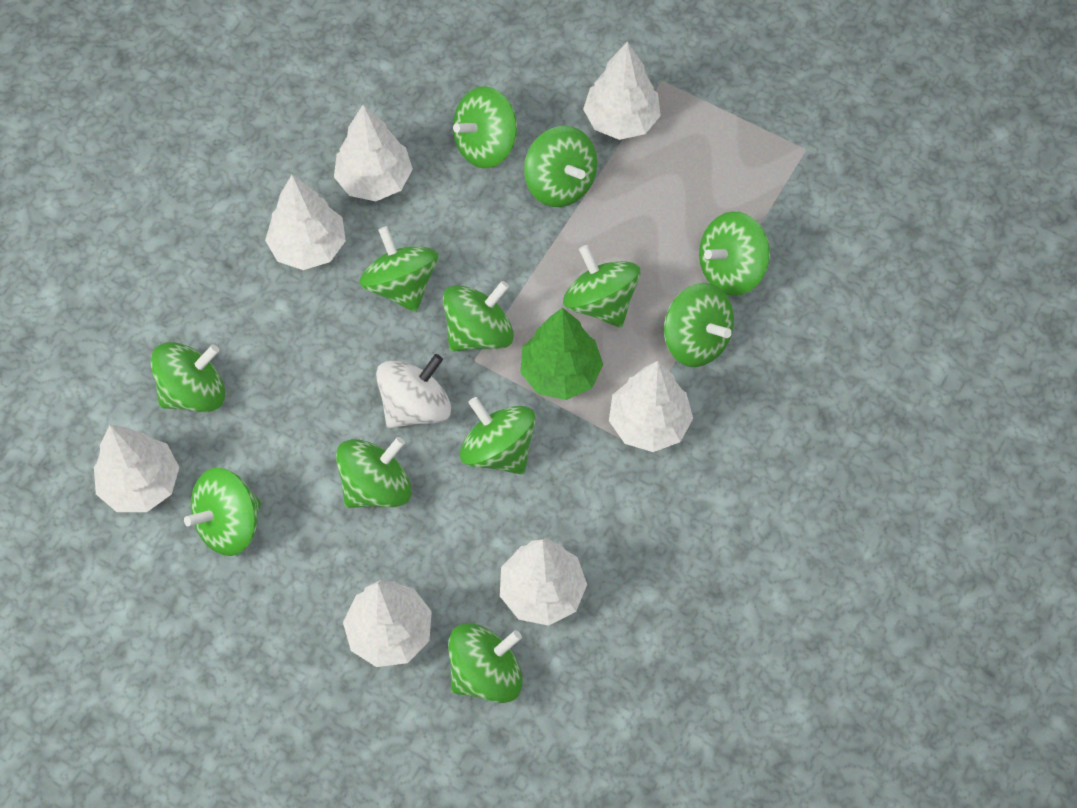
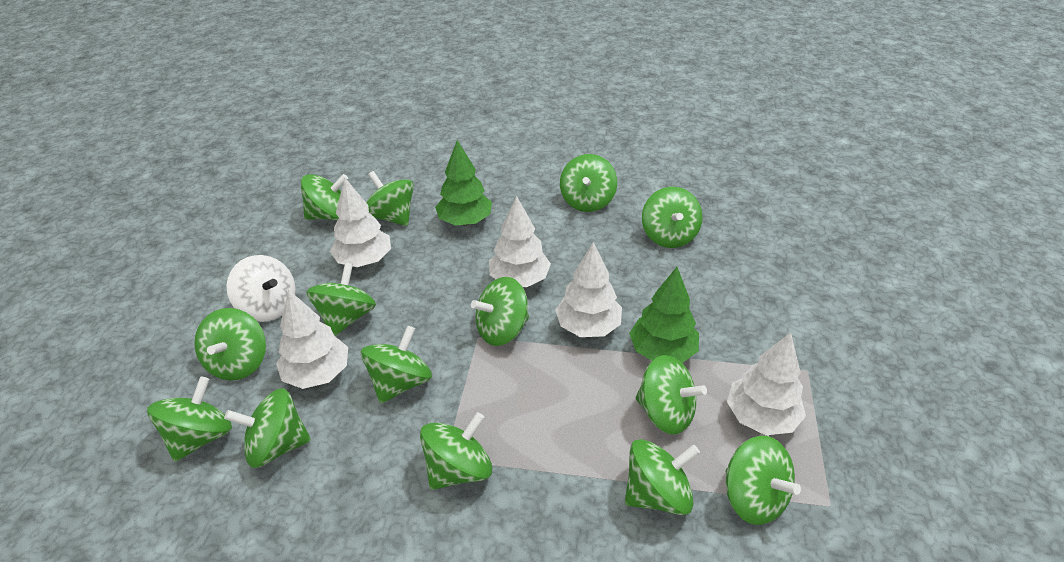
green spinning top: 12 -> 14
green tree: 1 -> 2
white tree: 7 -> 5

